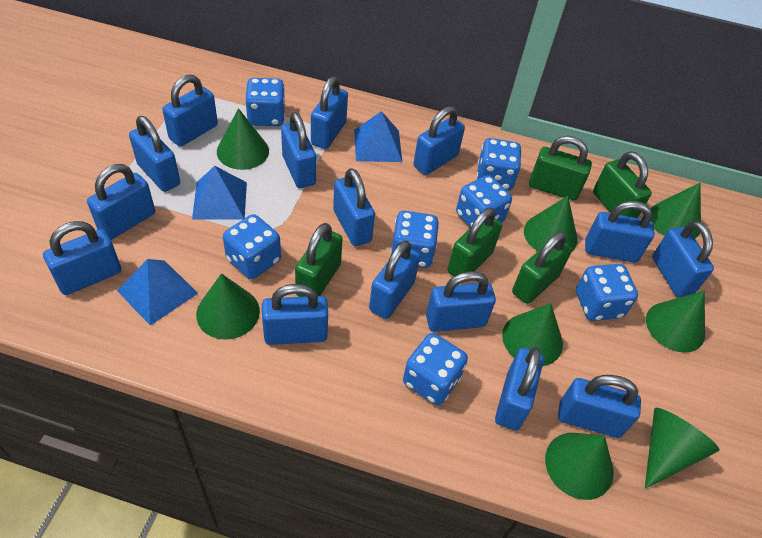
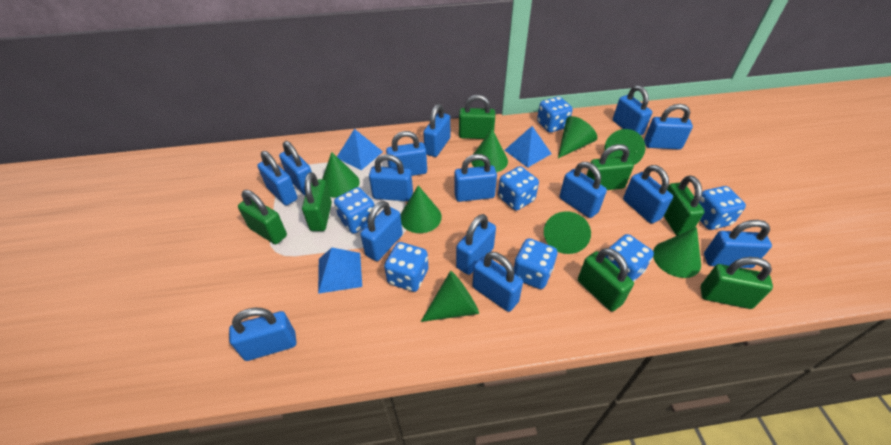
green padlock: 5 -> 7

